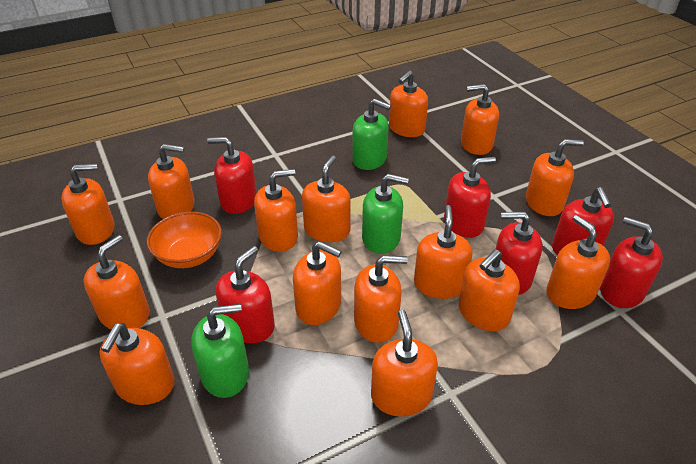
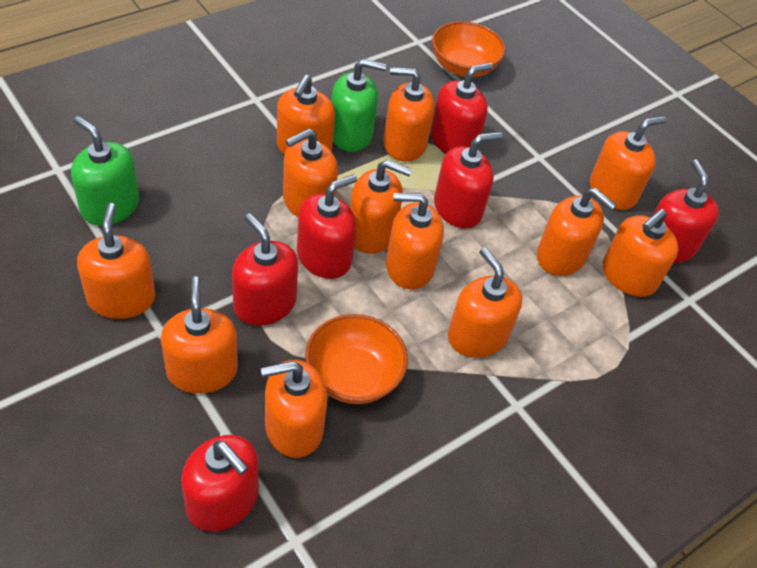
green soap dispenser: 3 -> 2
orange bowl: 1 -> 2
orange soap dispenser: 15 -> 12

